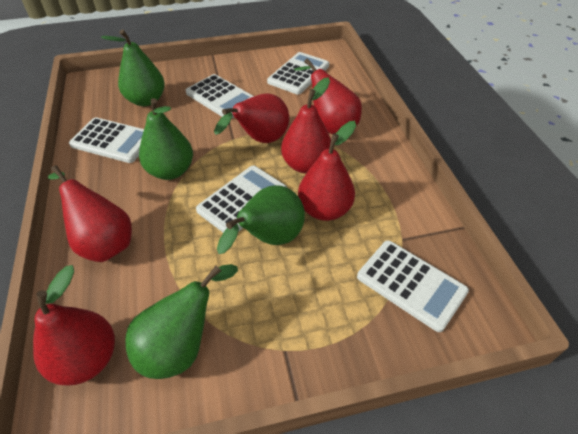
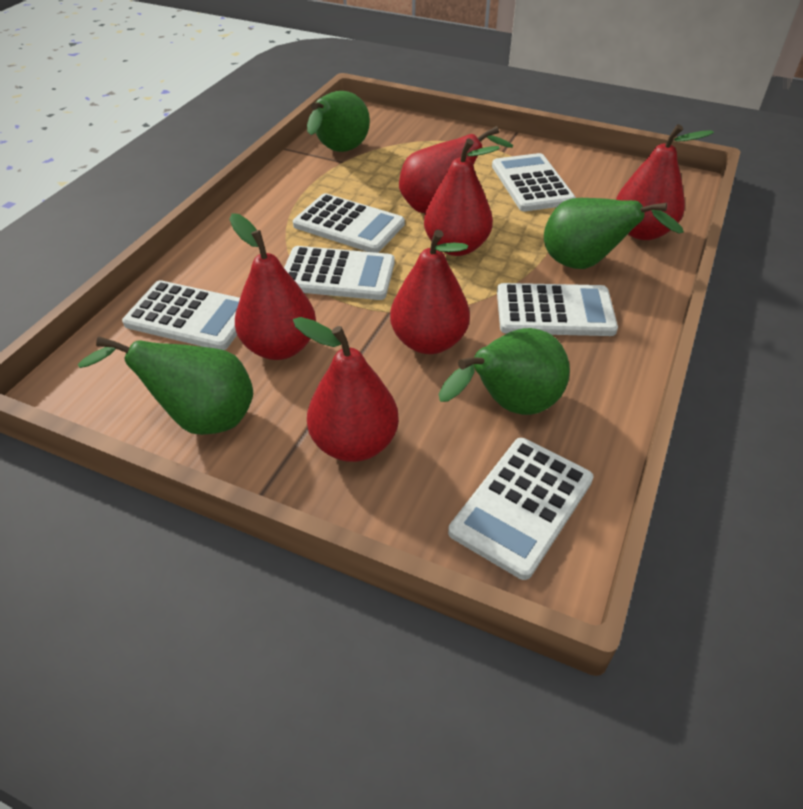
white calculator: 5 -> 6

